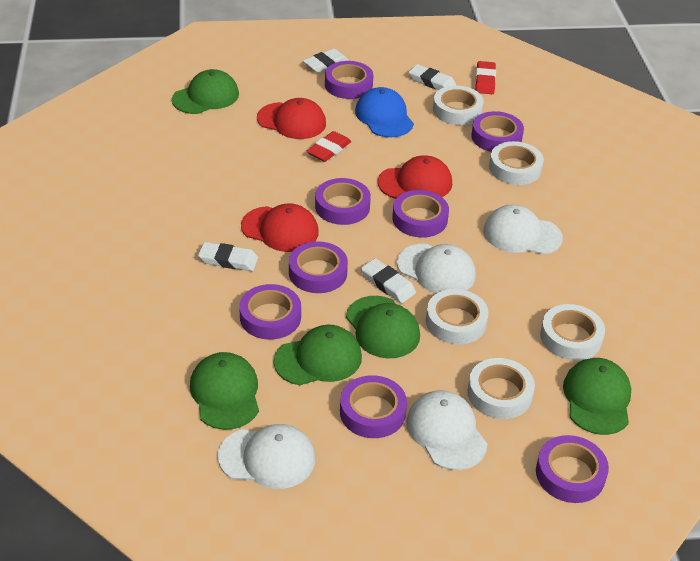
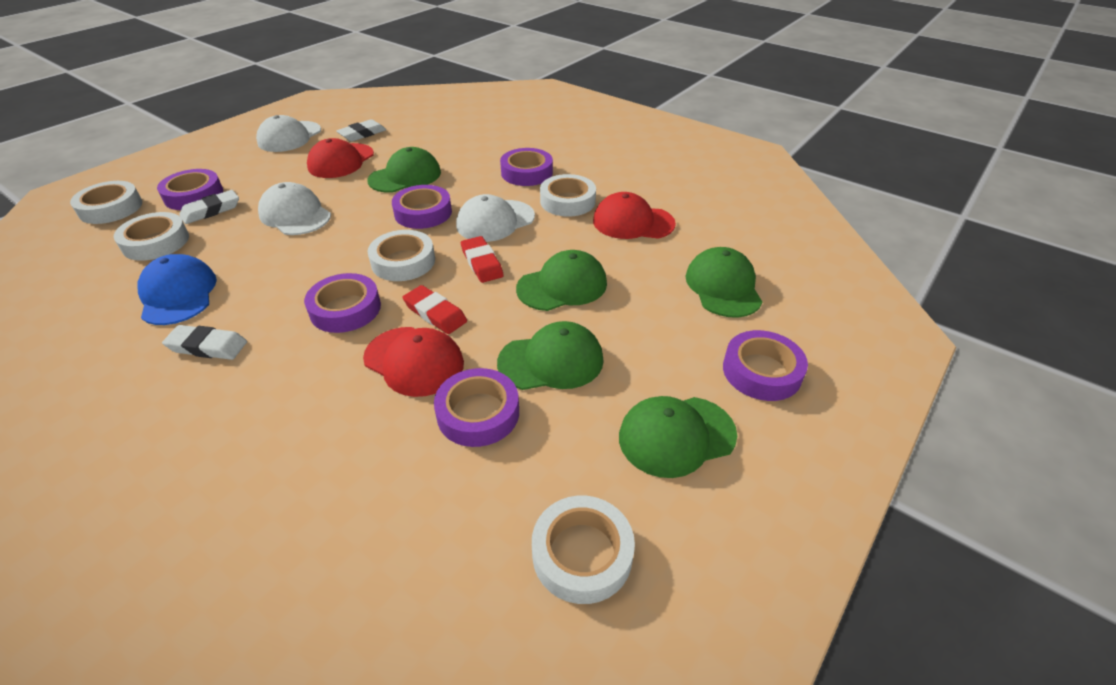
purple tape: 8 -> 6
white cap: 4 -> 3
white eraser: 4 -> 3

